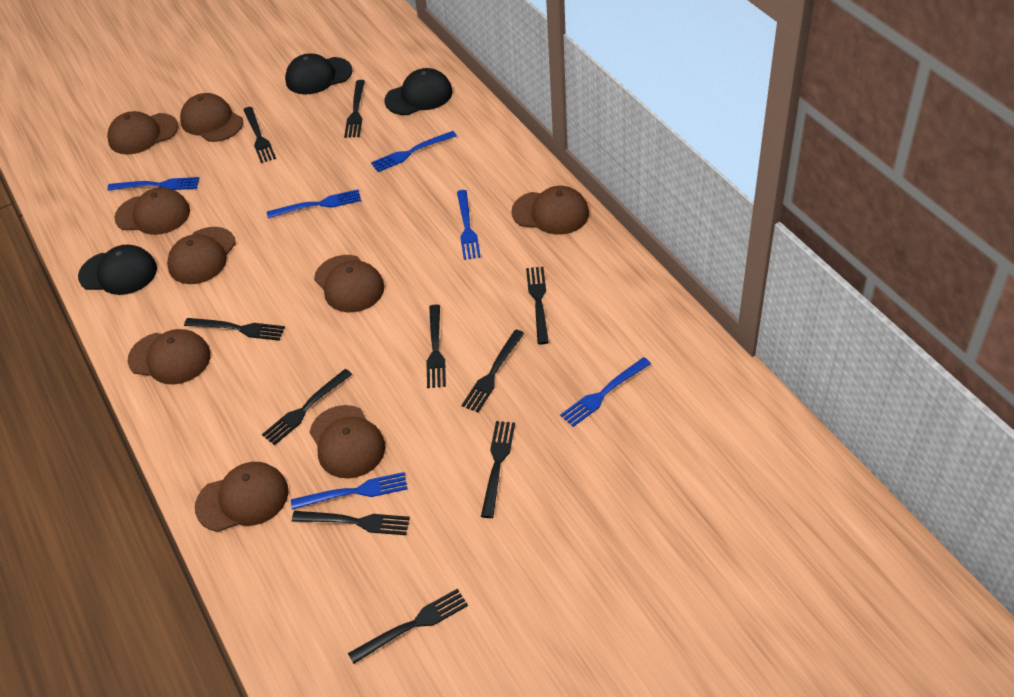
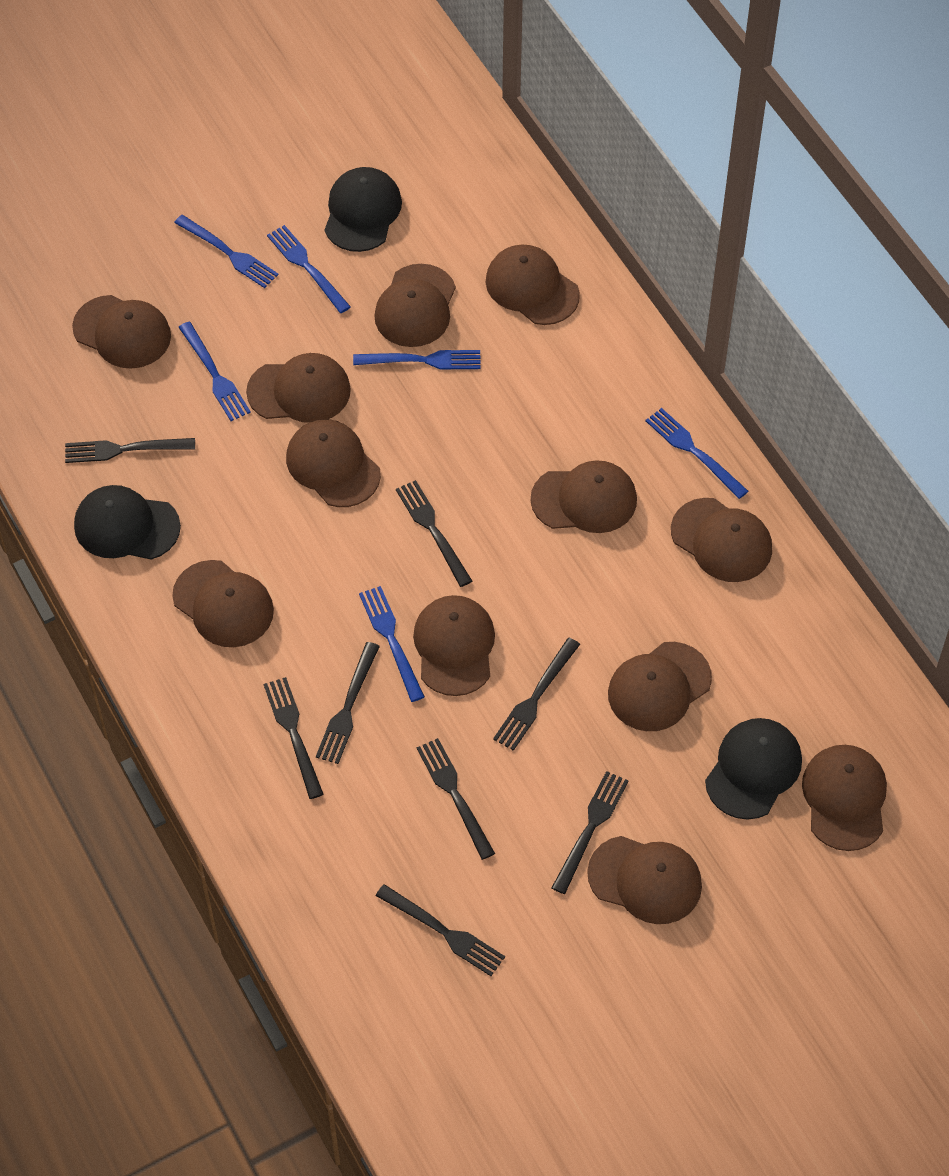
black fork: 10 -> 8
brown cap: 9 -> 12

